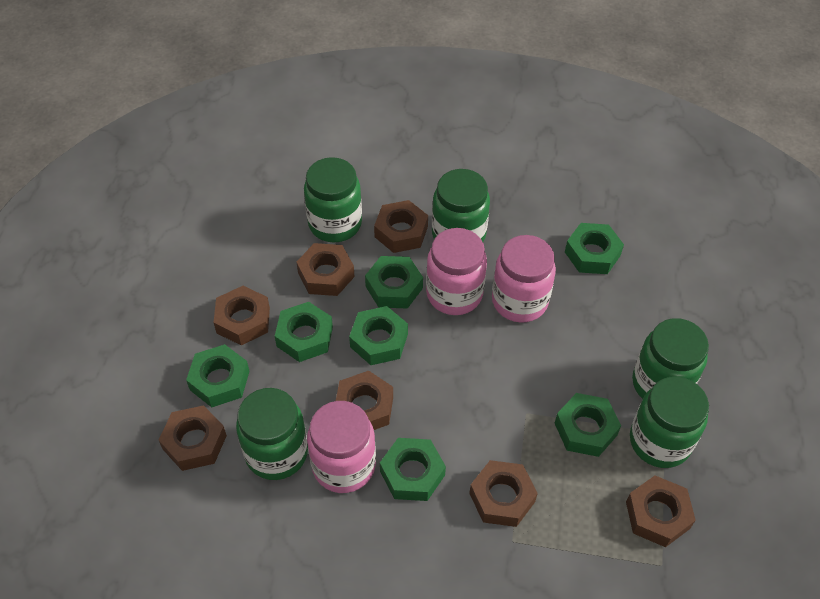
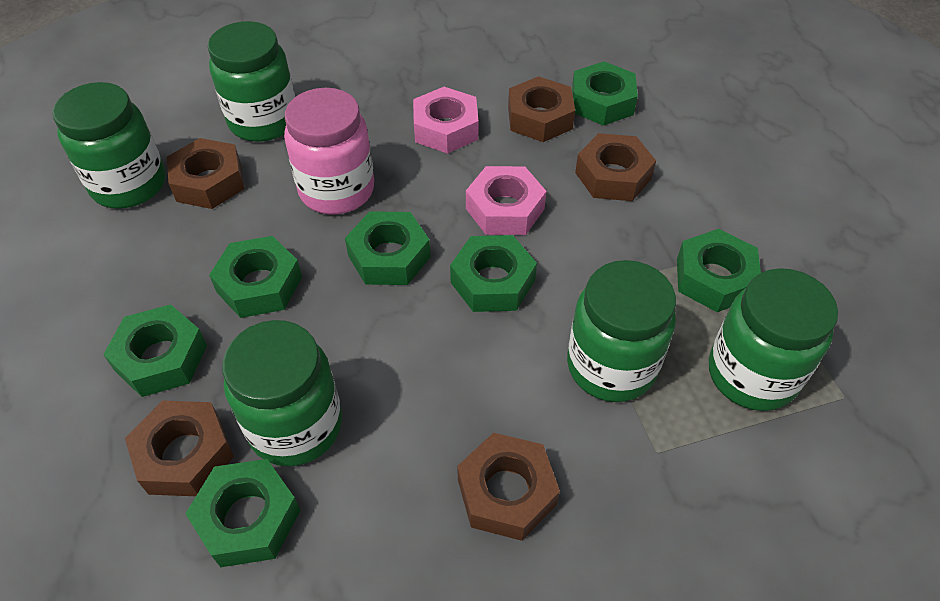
brown nut: 7 -> 5
pink jar: 3 -> 1
pink nut: 0 -> 2

